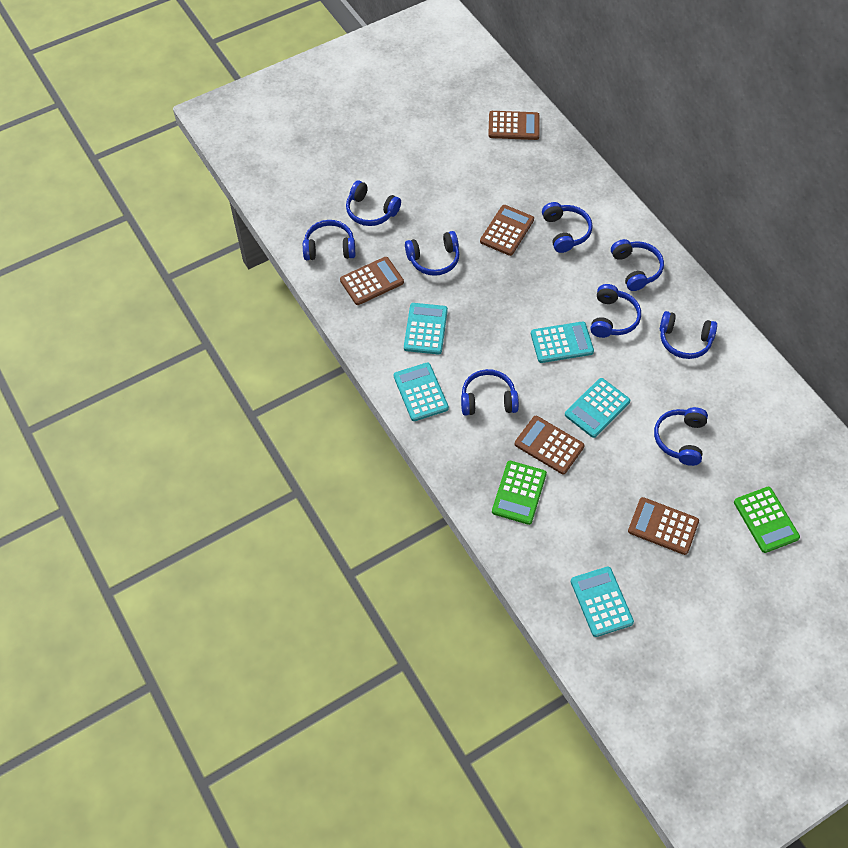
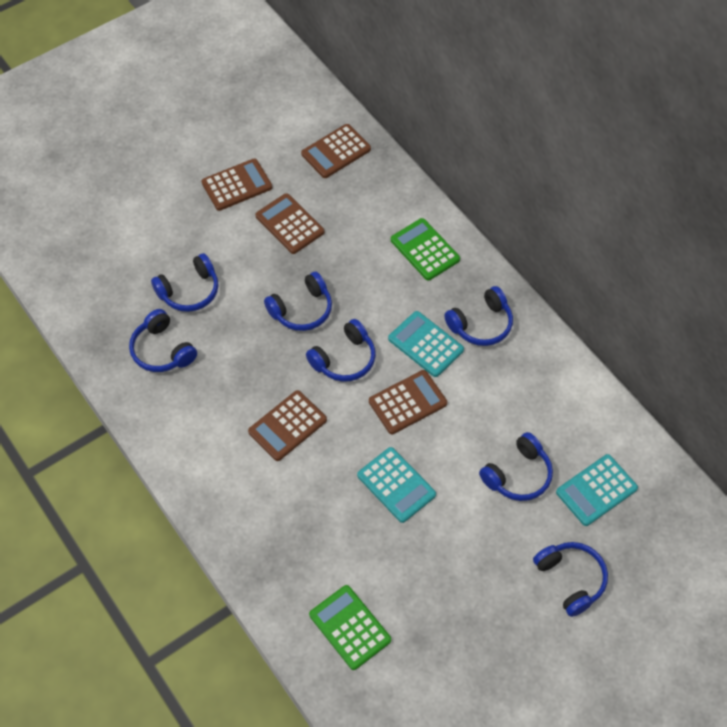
blue headphones: 9 -> 7
turquoise calculator: 5 -> 3

